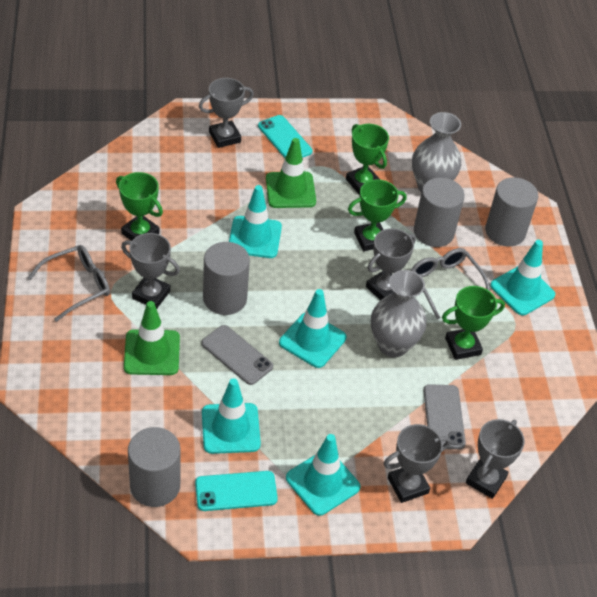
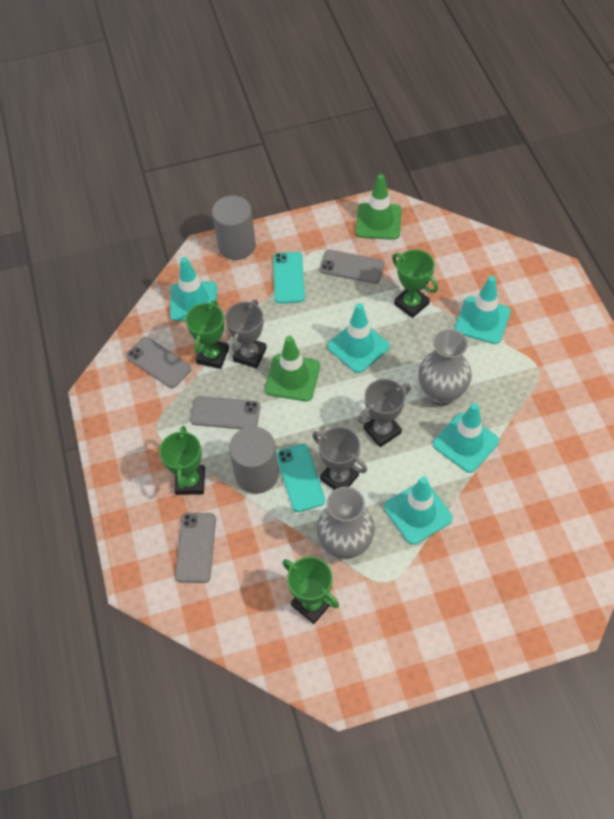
grey cylinder: 4 -> 2
grey glasses: 2 -> 0
grey phone: 2 -> 4
grey trophy: 5 -> 3

